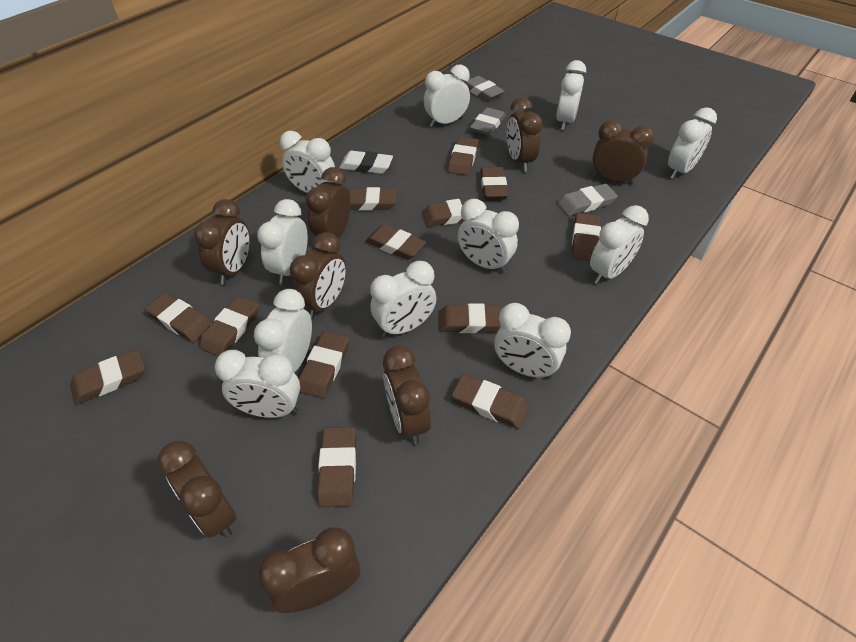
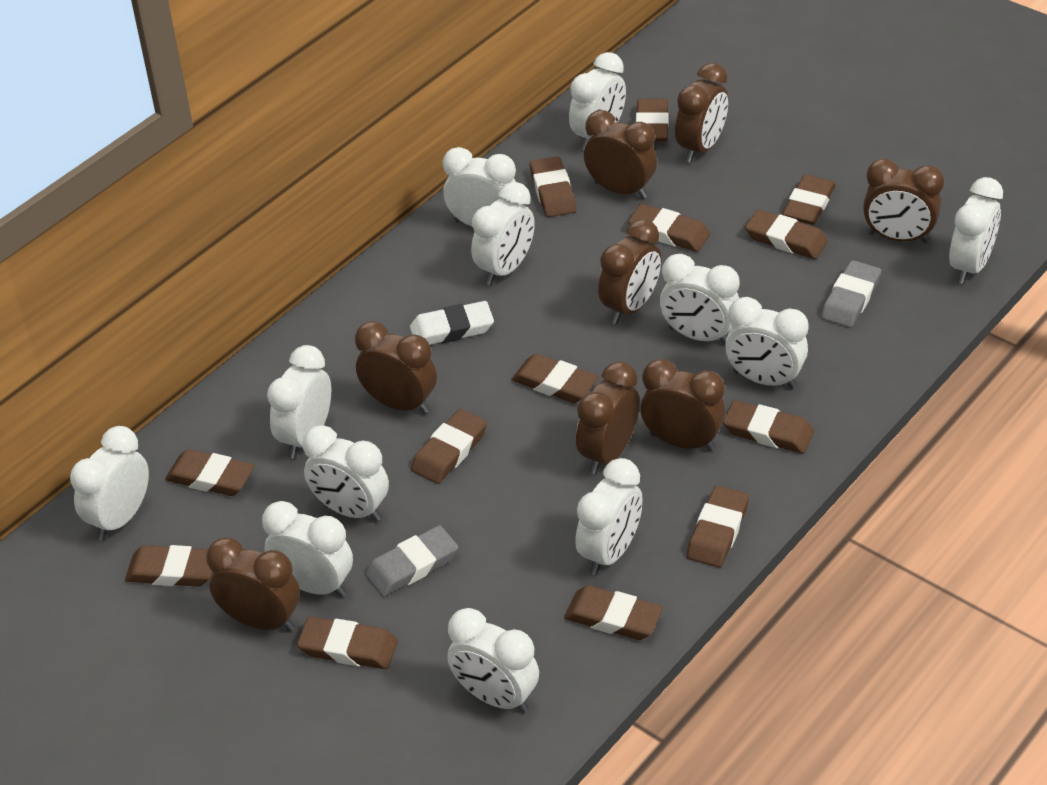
grey eraser: 3 -> 2
white clock: 11 -> 12

